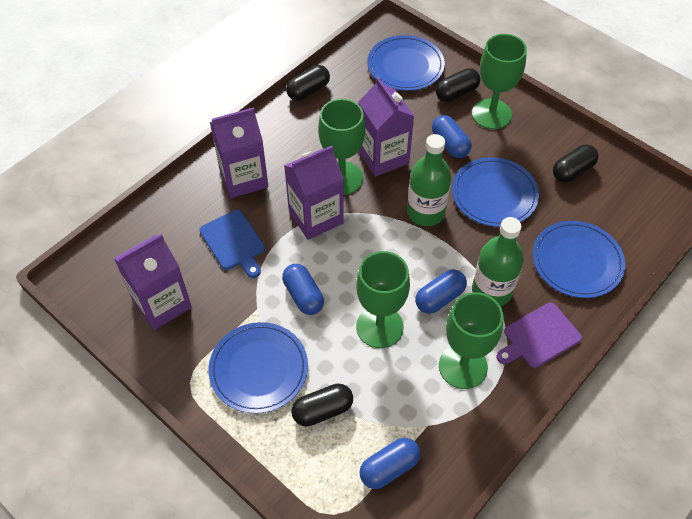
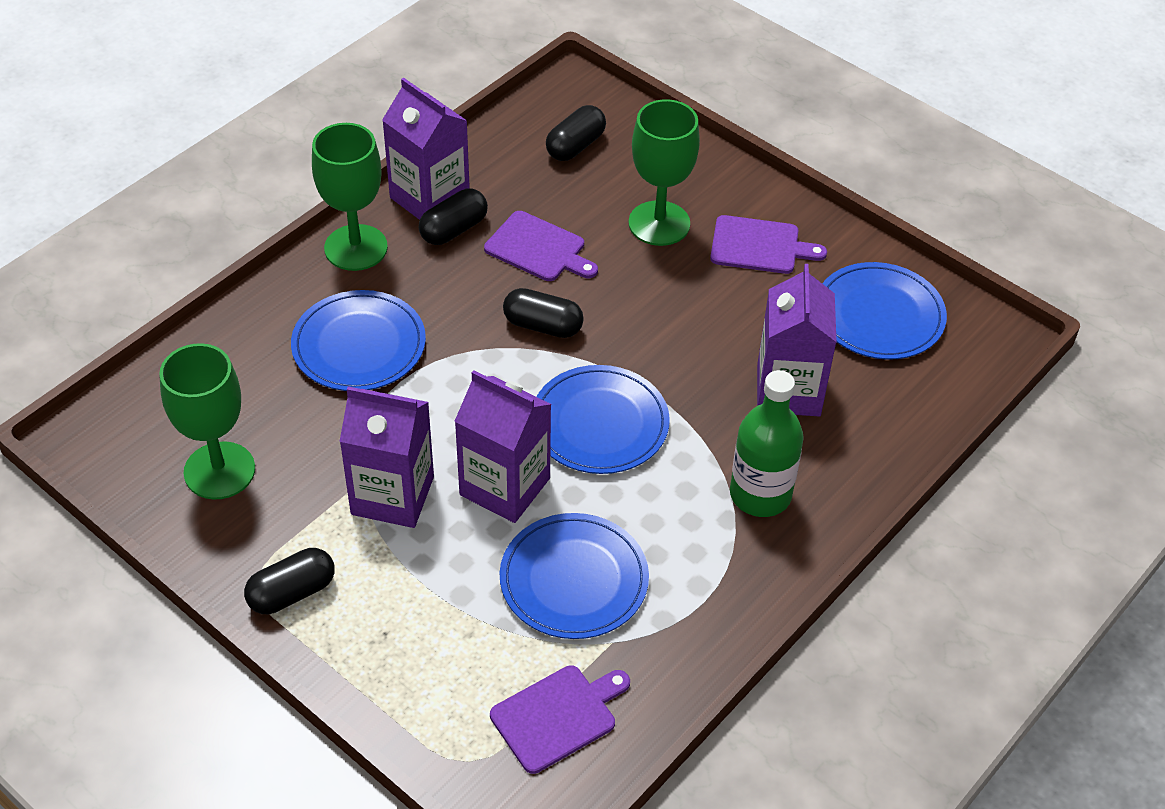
blue capsule: 4 -> 0
blue cutting board: 1 -> 0
green bottle: 2 -> 1
green goblet: 4 -> 3
purple cutting board: 1 -> 3

